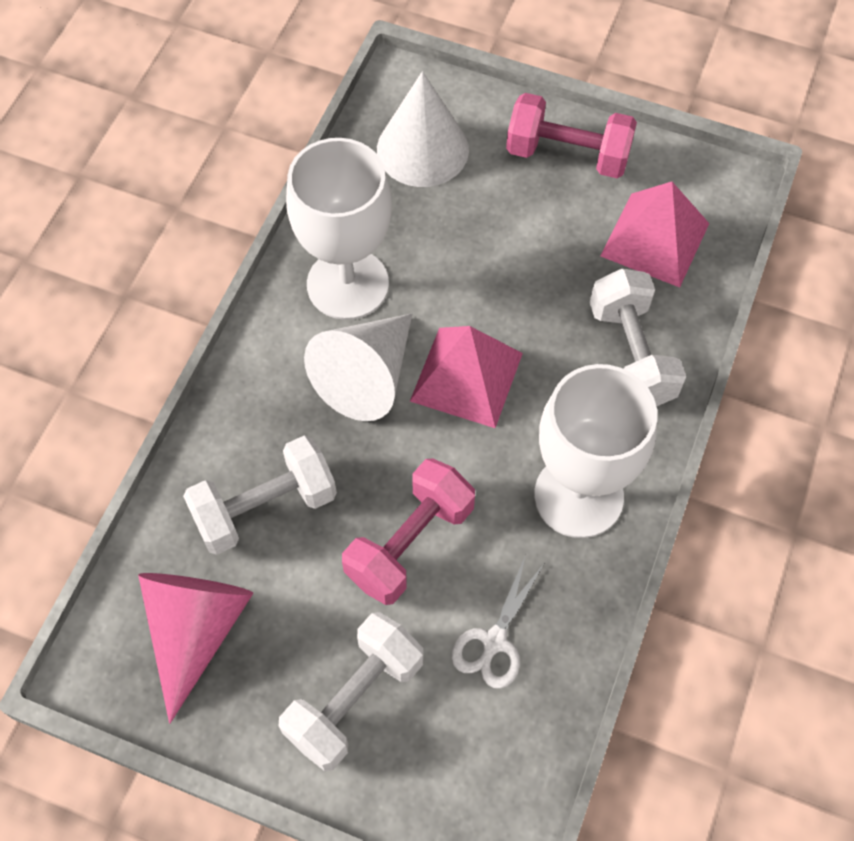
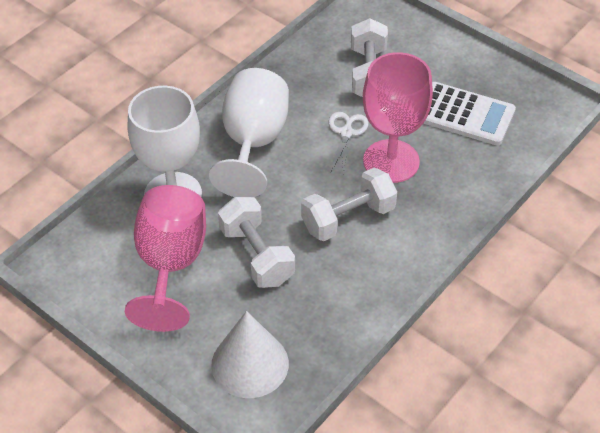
pink cone: 1 -> 0
pink dumbbell: 2 -> 0
pink goblet: 0 -> 2
pink pyramid: 2 -> 0
white calculator: 0 -> 1
white cone: 2 -> 1

